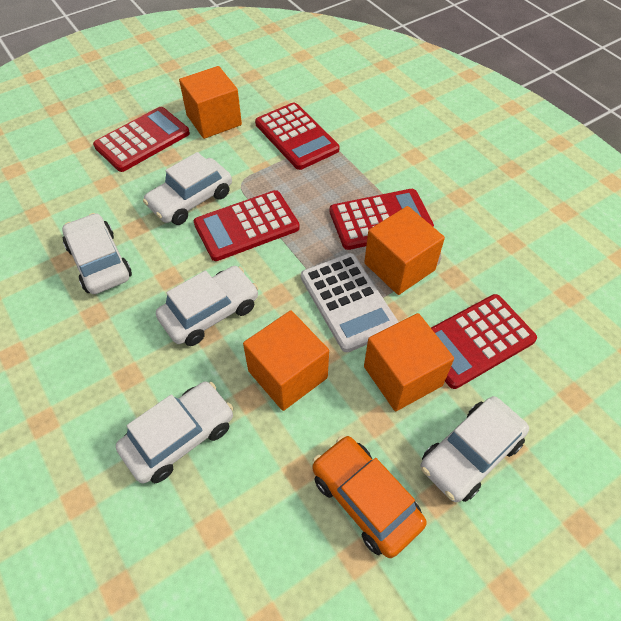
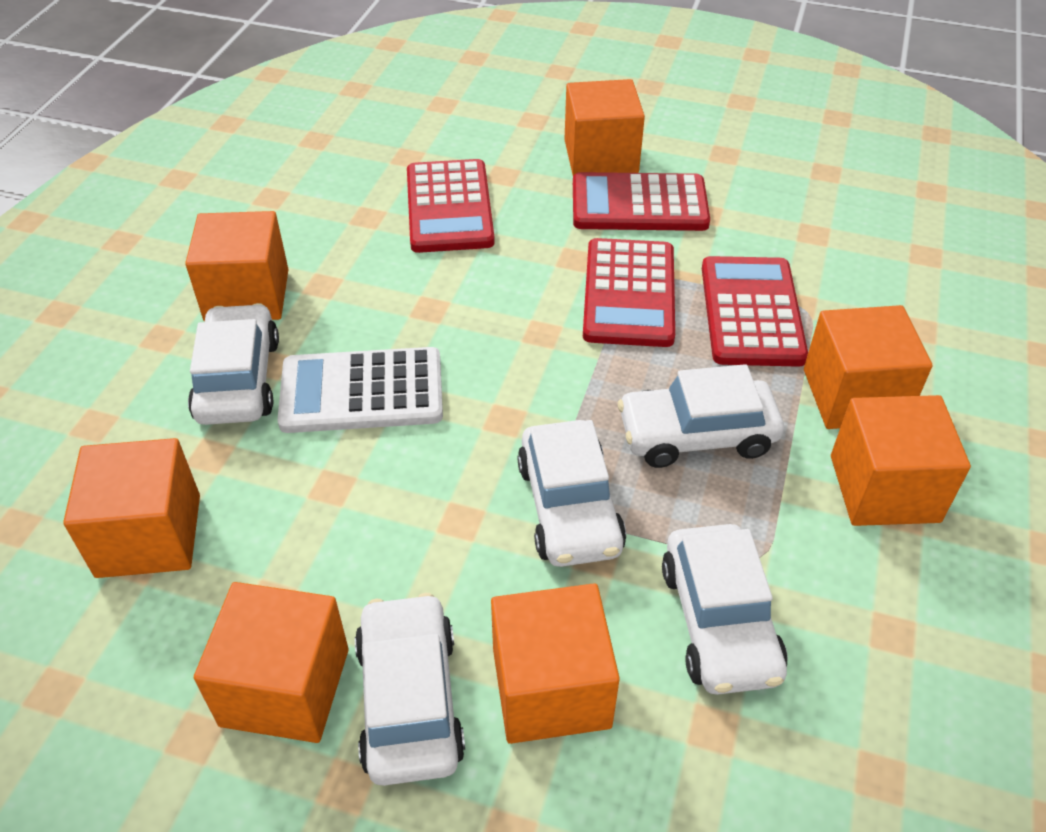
orange car: 1 -> 0
orange cube: 4 -> 7
red calculator: 5 -> 4

